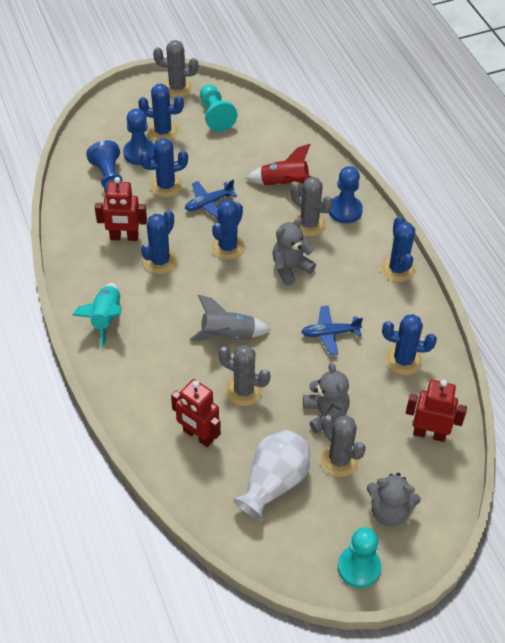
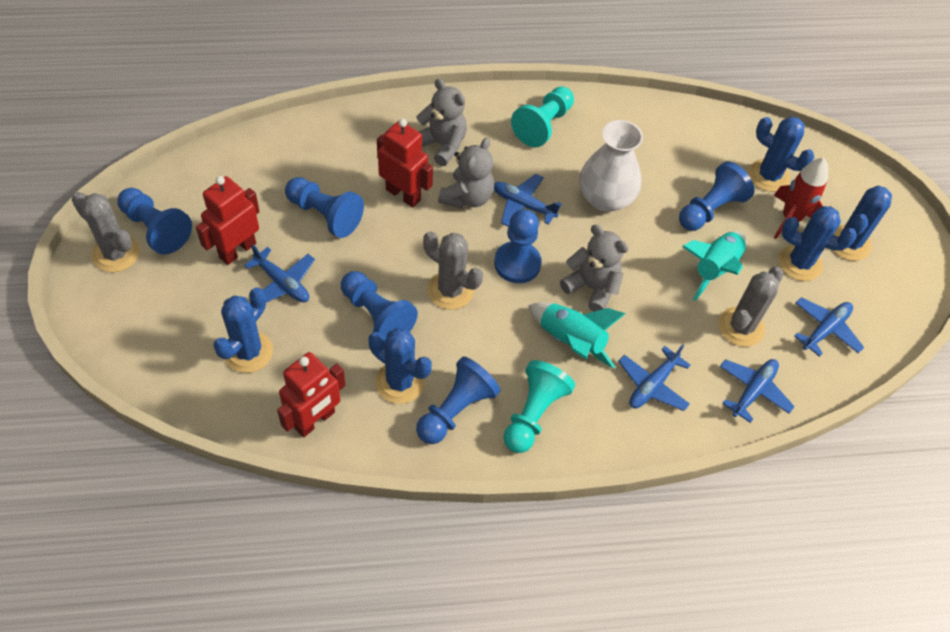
blue cactus: 6 -> 5
blue pawn: 3 -> 6
blue plane: 2 -> 5
grey cactus: 4 -> 3
grey rocket: 1 -> 0
turquoise rocket: 1 -> 2

